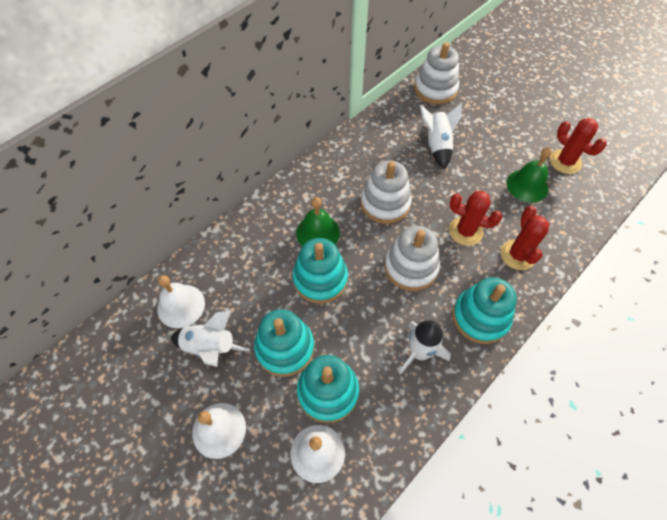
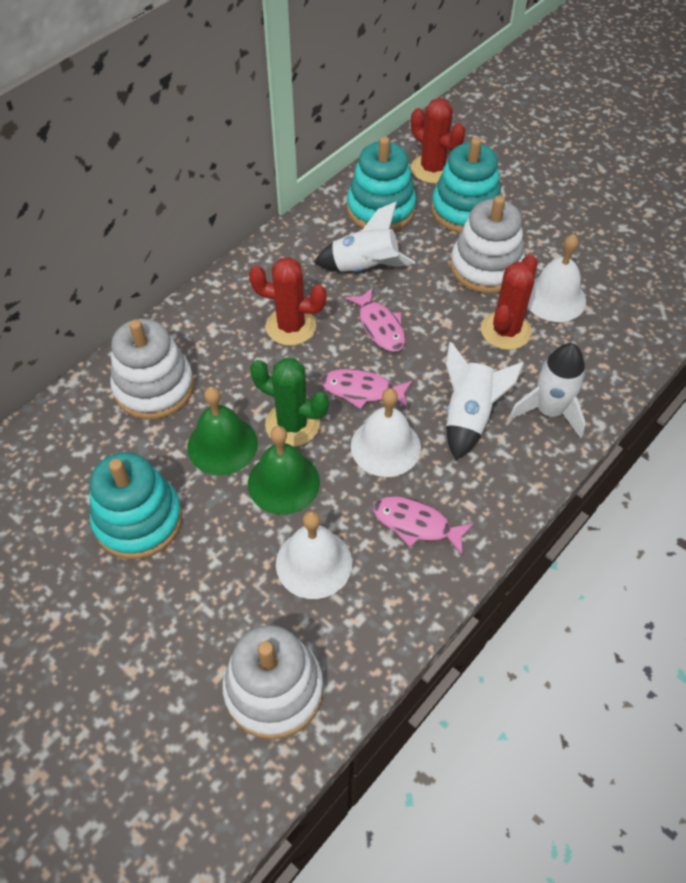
green cactus: 0 -> 1
pink fish: 0 -> 3
turquoise stacking toy: 4 -> 3

